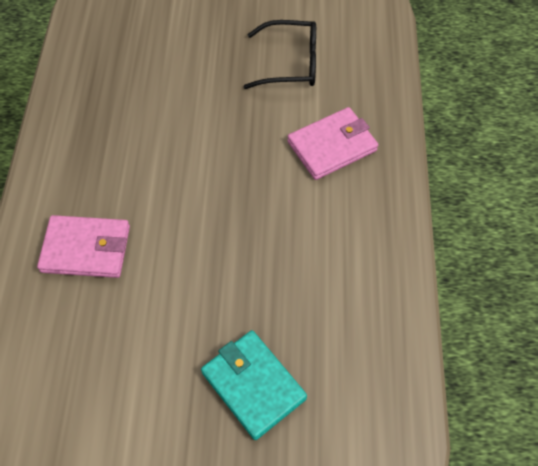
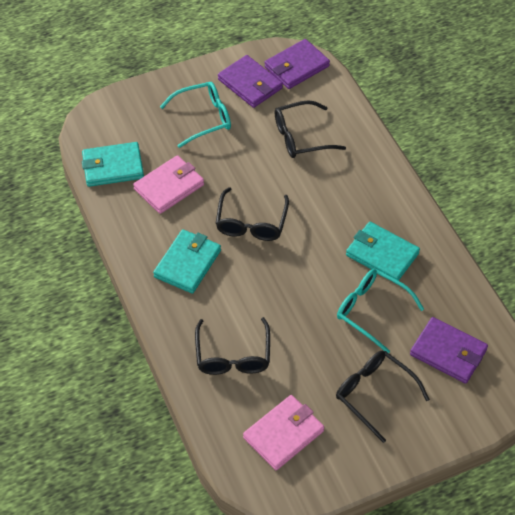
black glasses: 1 -> 4
purple wallet: 0 -> 3
turquoise glasses: 0 -> 2
turquoise wallet: 1 -> 3

